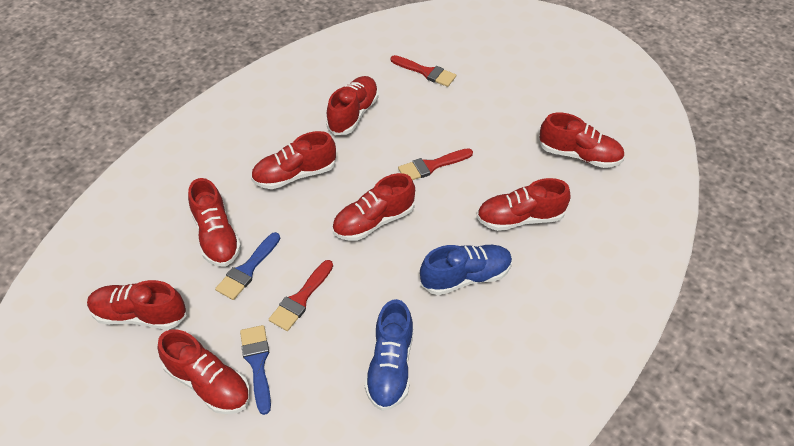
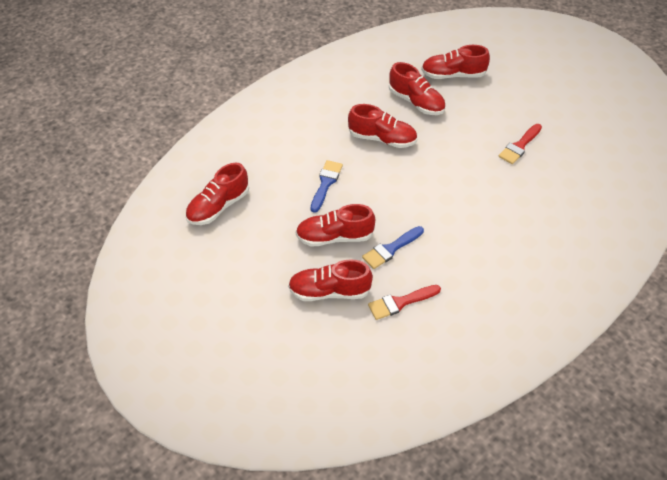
blue shoe: 2 -> 0
red brush: 3 -> 2
red shoe: 8 -> 6

